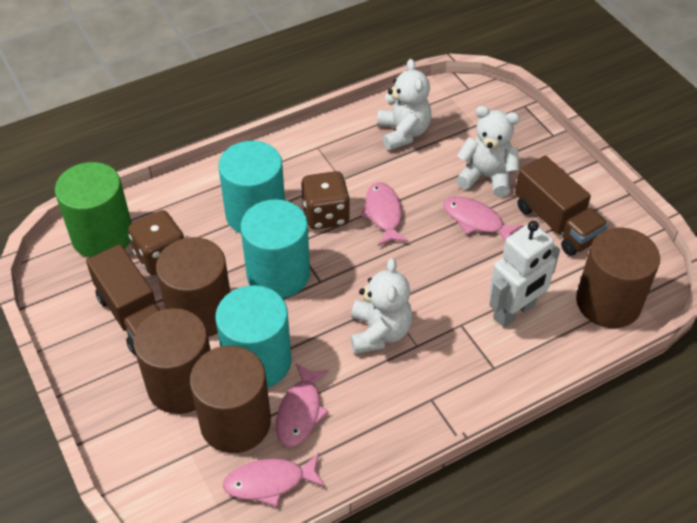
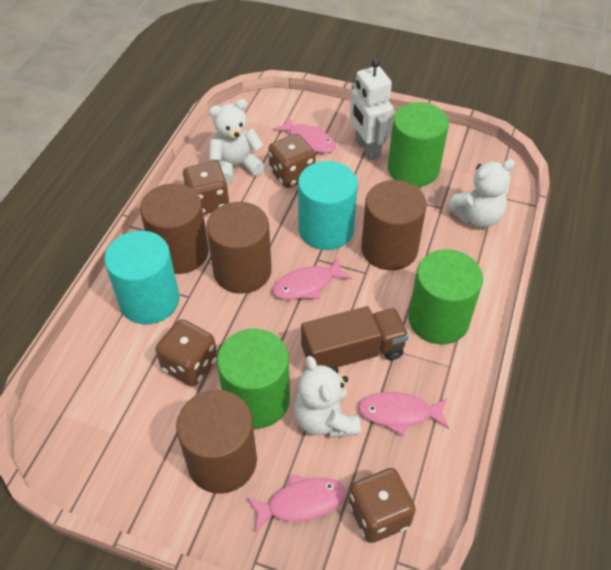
brown dice: 2 -> 4
brown truck: 2 -> 1
green cylinder: 1 -> 3
turquoise cylinder: 3 -> 2

